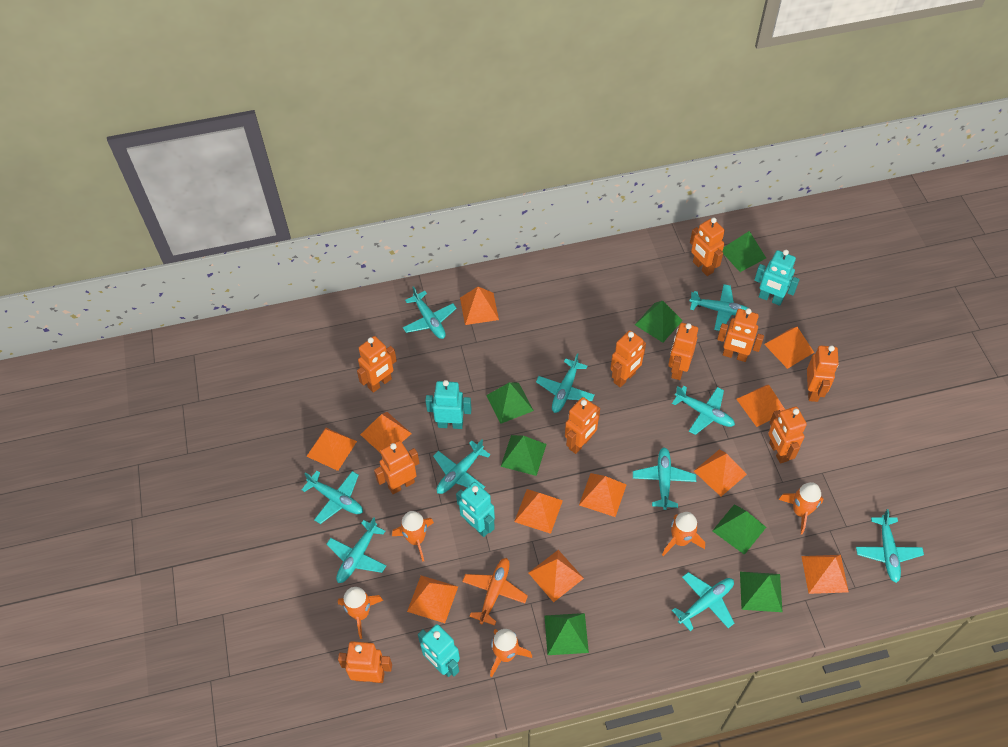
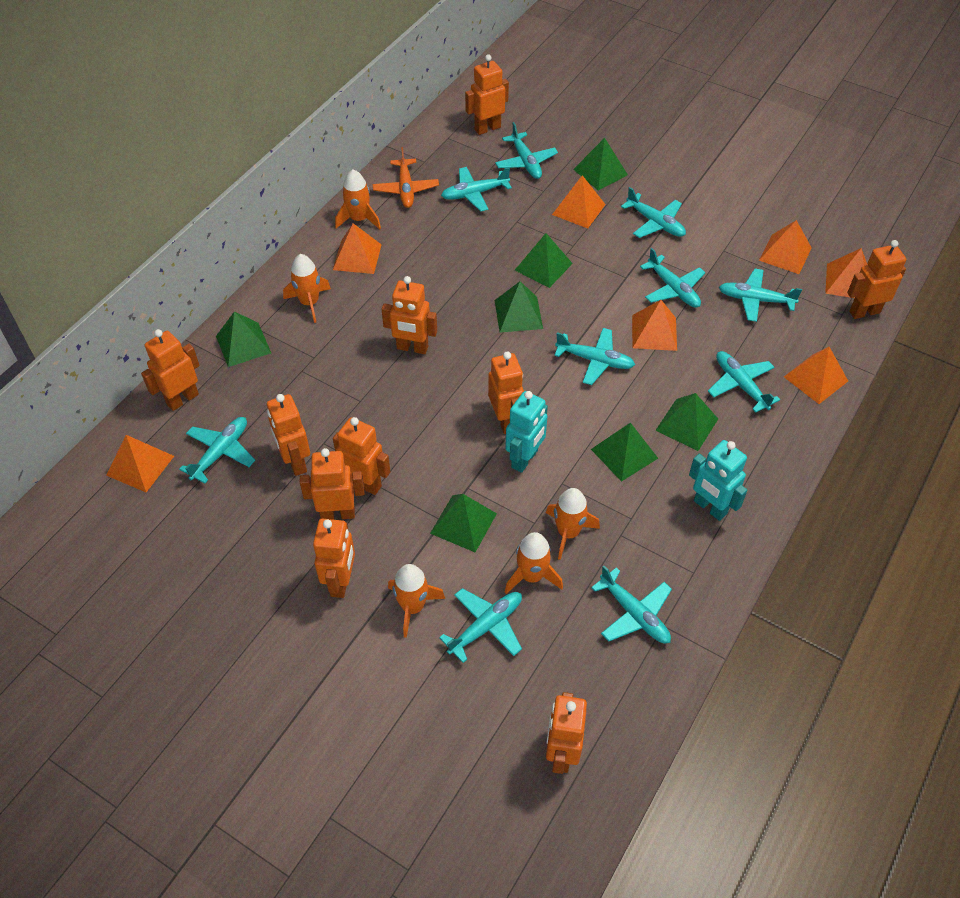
orange pyramid: 11 -> 7
turquoise robot: 4 -> 2

